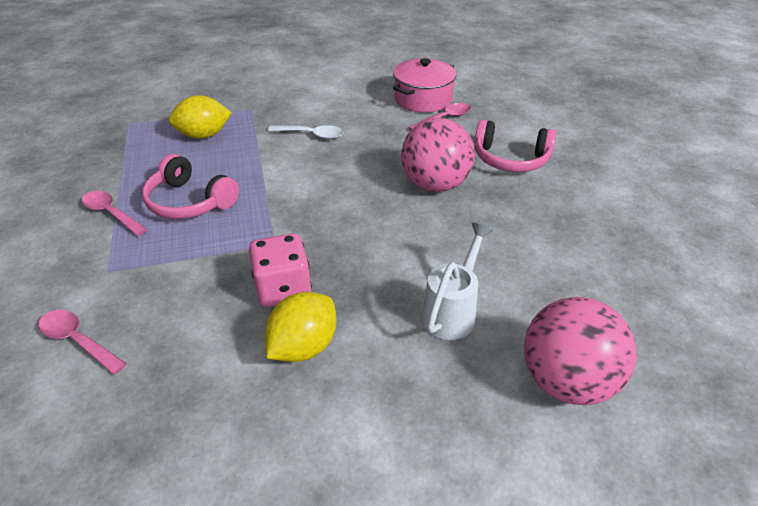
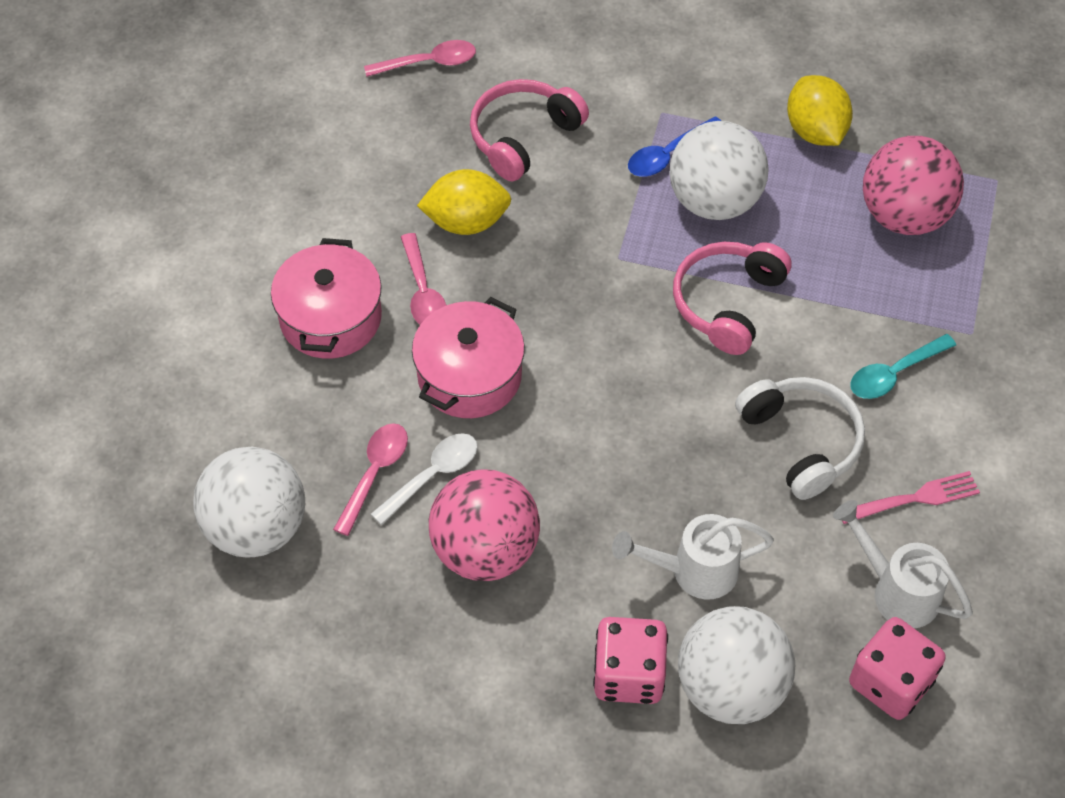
blue spoon: 0 -> 1
pink dice: 1 -> 2
pink fork: 0 -> 1
pink pot: 1 -> 2
turquoise spoon: 0 -> 1
white ball: 0 -> 3
white headphones: 0 -> 1
white watering can: 1 -> 2

